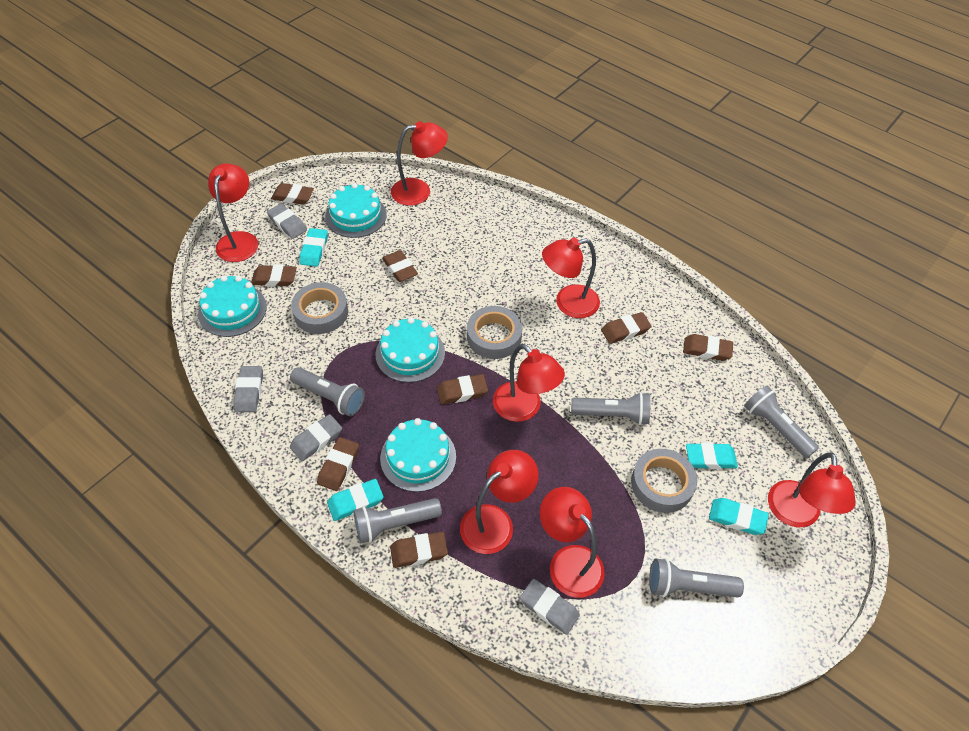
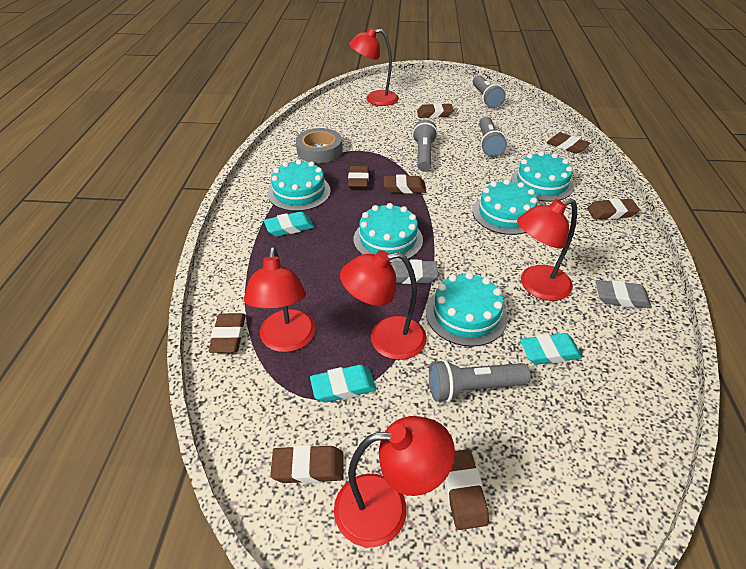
grey eraser: 4 -> 2
grey flashlight: 5 -> 4
grey tape: 3 -> 1
red lamp: 7 -> 5
turquoise cake: 4 -> 5
turquoise eraser: 4 -> 3

